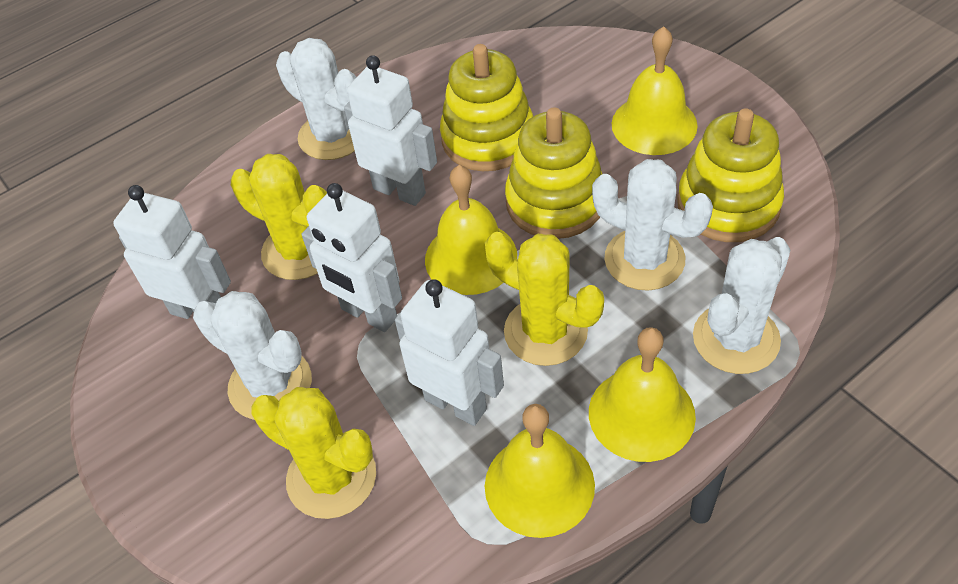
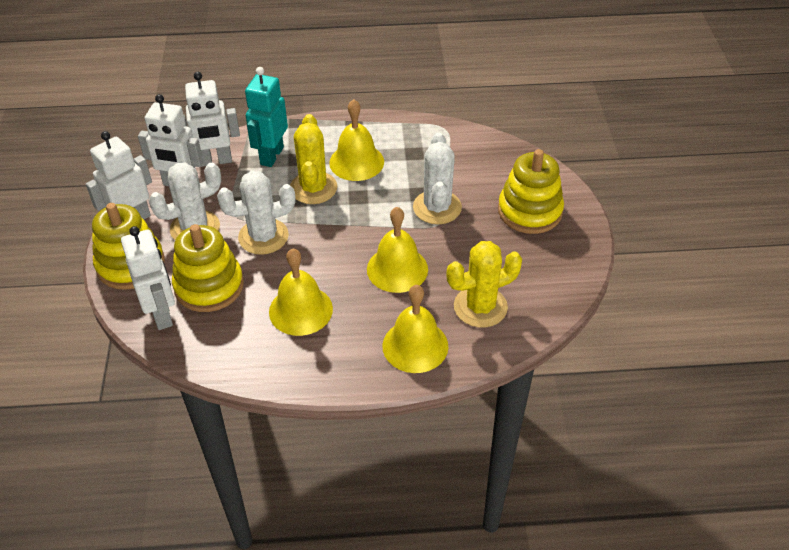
turquoise robot: 0 -> 1
white cactus: 4 -> 3
yellow cactus: 3 -> 2

